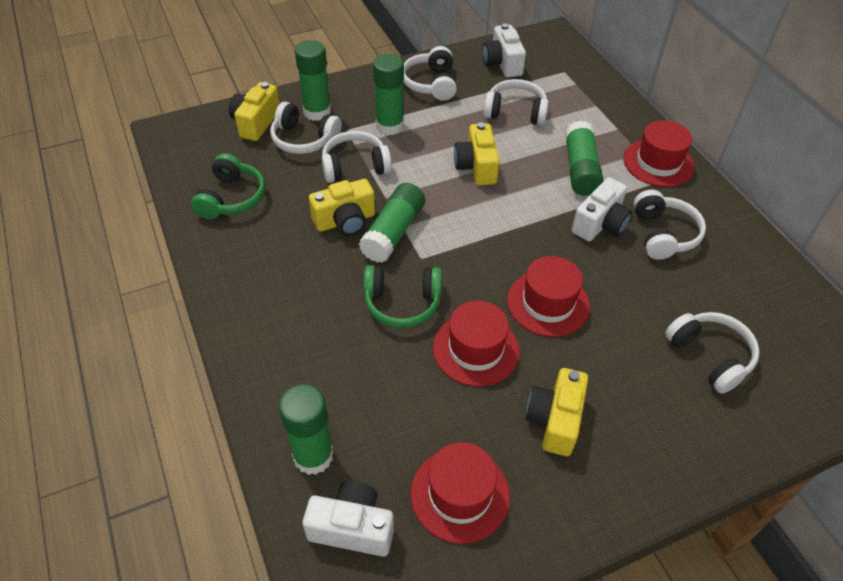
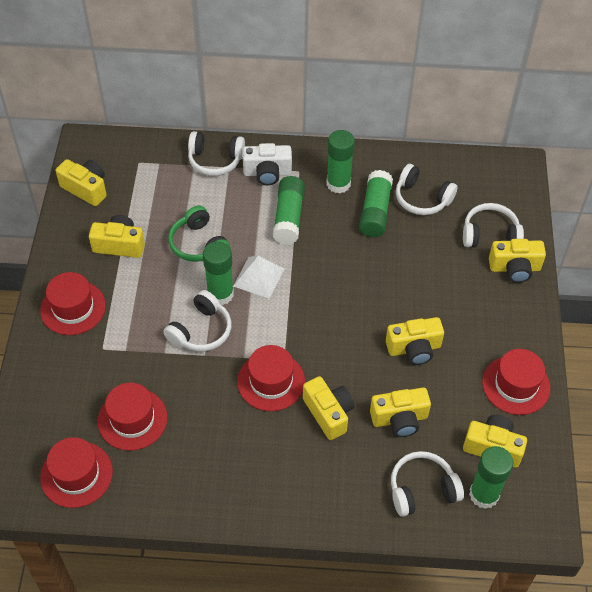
green headphones: 2 -> 1
red hat: 4 -> 5
white camera: 3 -> 1
white headphones: 6 -> 5
white pyramid: 0 -> 1
yellow camera: 4 -> 7

